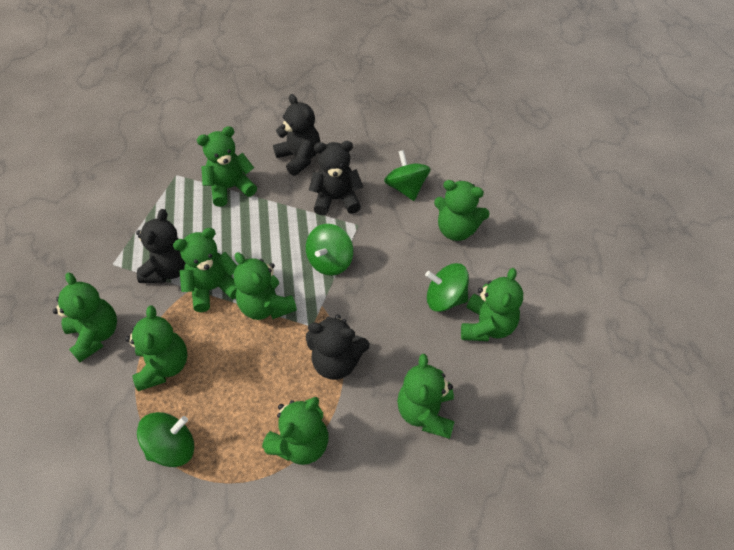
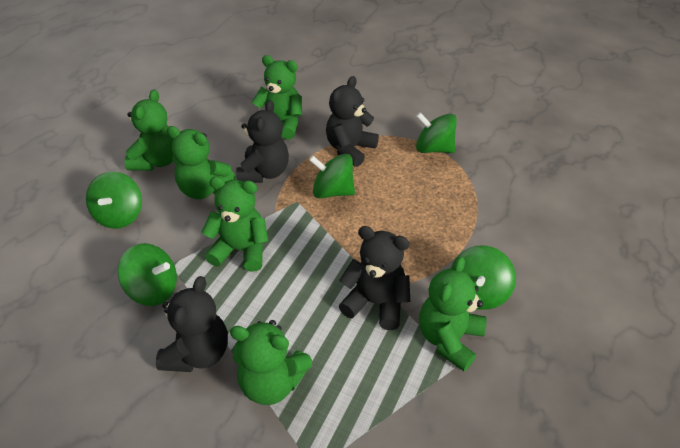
green spinning top: 4 -> 5
green teddy bear: 9 -> 6

